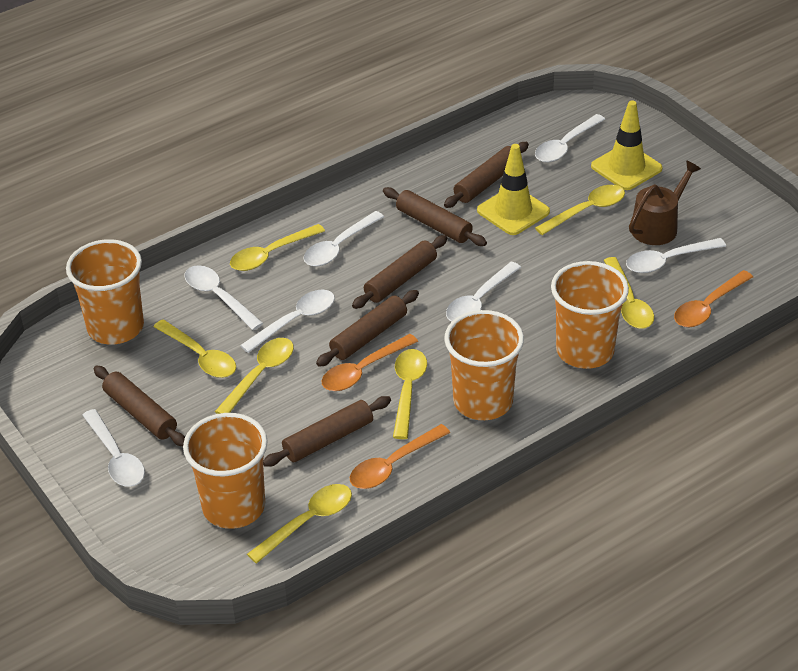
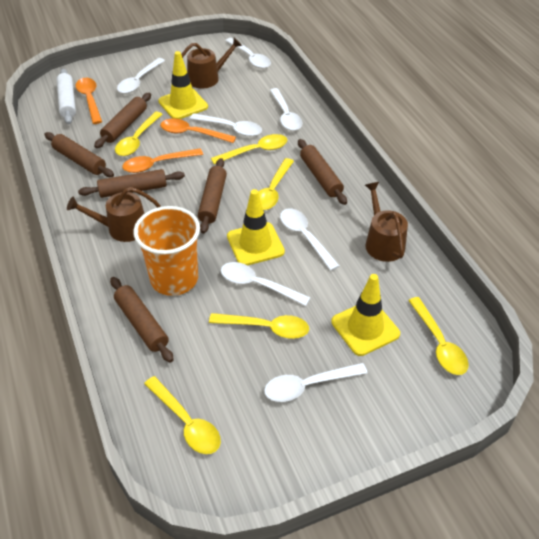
brown watering can: 1 -> 3
orange cup: 4 -> 1
white rolling pin: 0 -> 1
yellow spoon: 7 -> 6
yellow traffic cone: 2 -> 3

